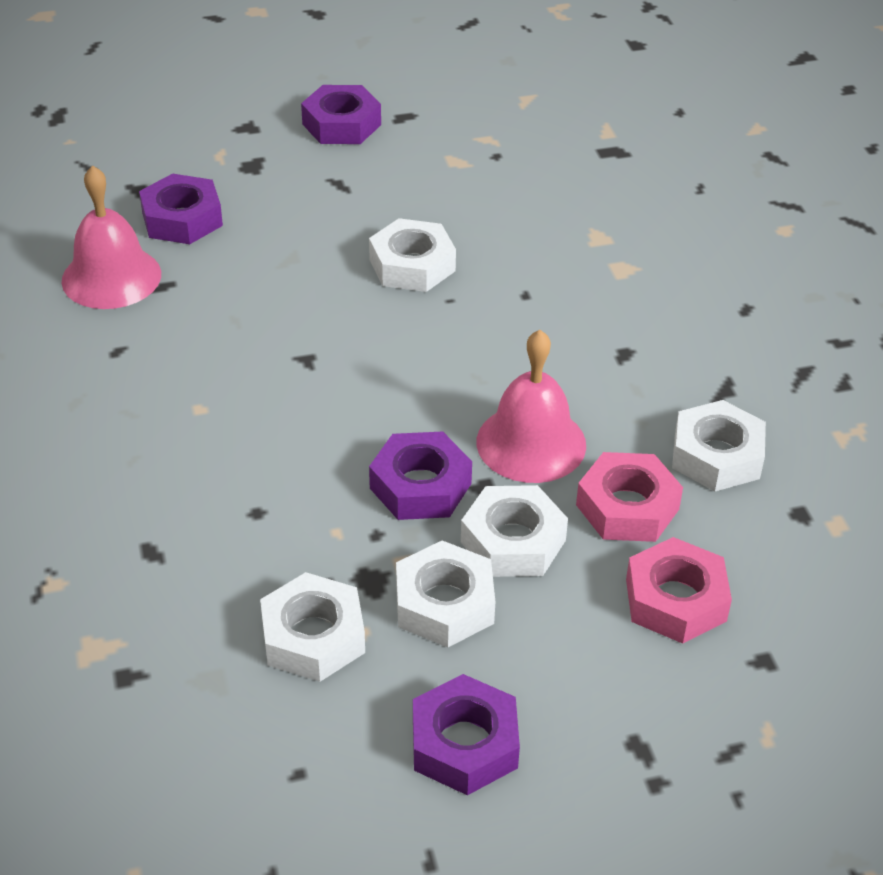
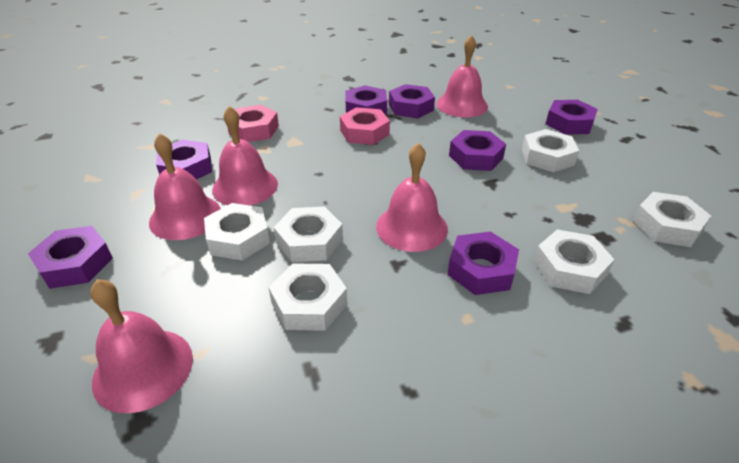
pink bell: 2 -> 5
purple nut: 4 -> 7
white nut: 5 -> 6

